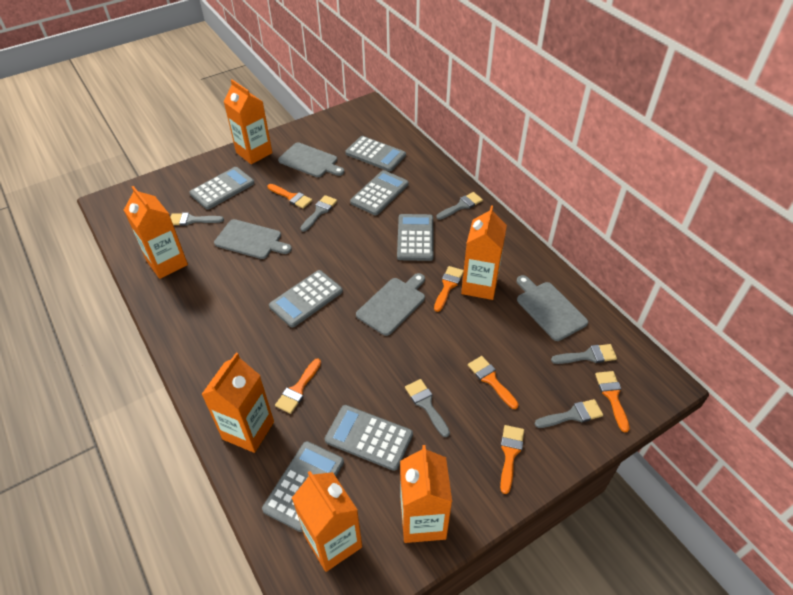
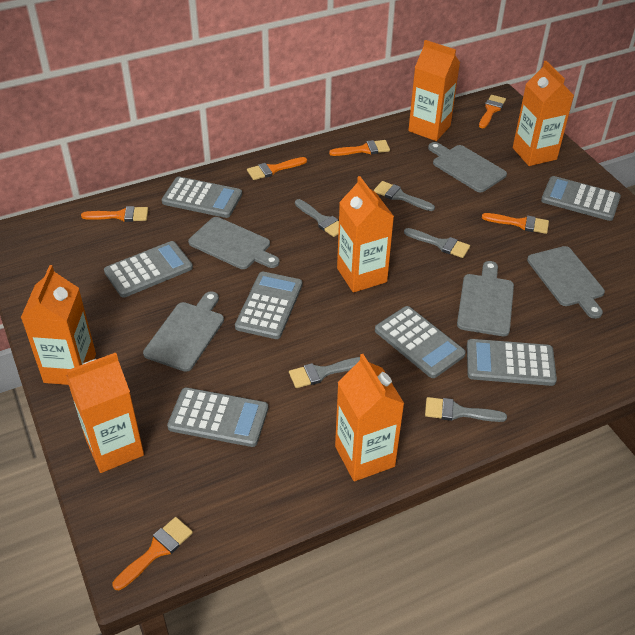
grey brush: 6 -> 5
grey cutting board: 4 -> 5

